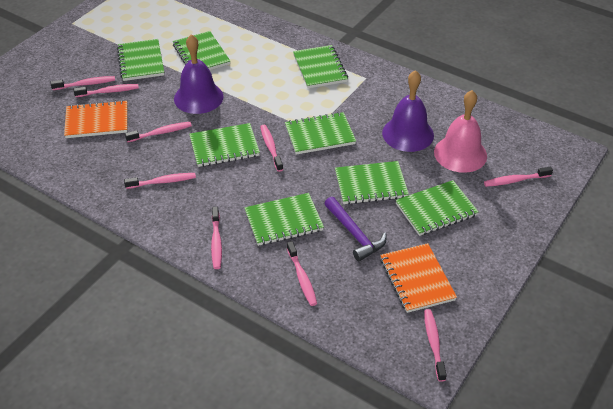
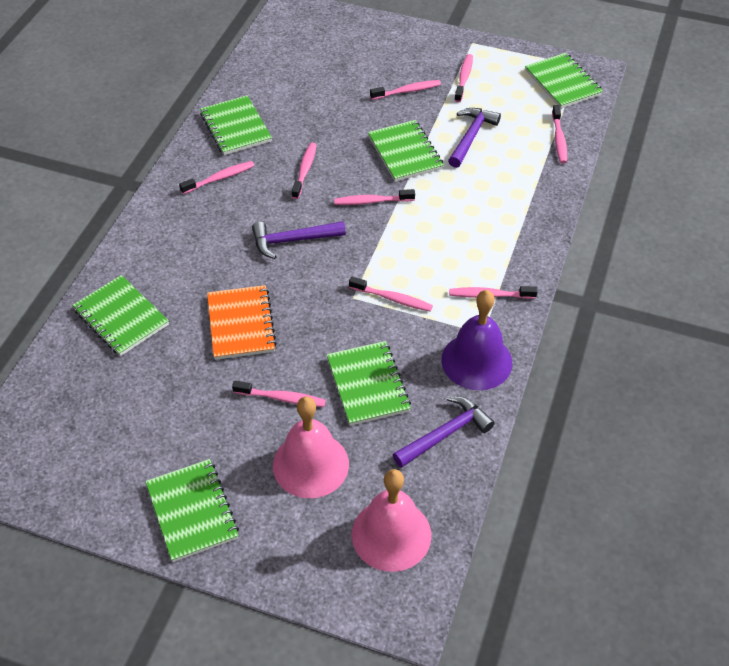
green notebook: 8 -> 6
orange notebook: 2 -> 1
pink bell: 1 -> 2
purple bell: 2 -> 1
purple hammer: 1 -> 3

